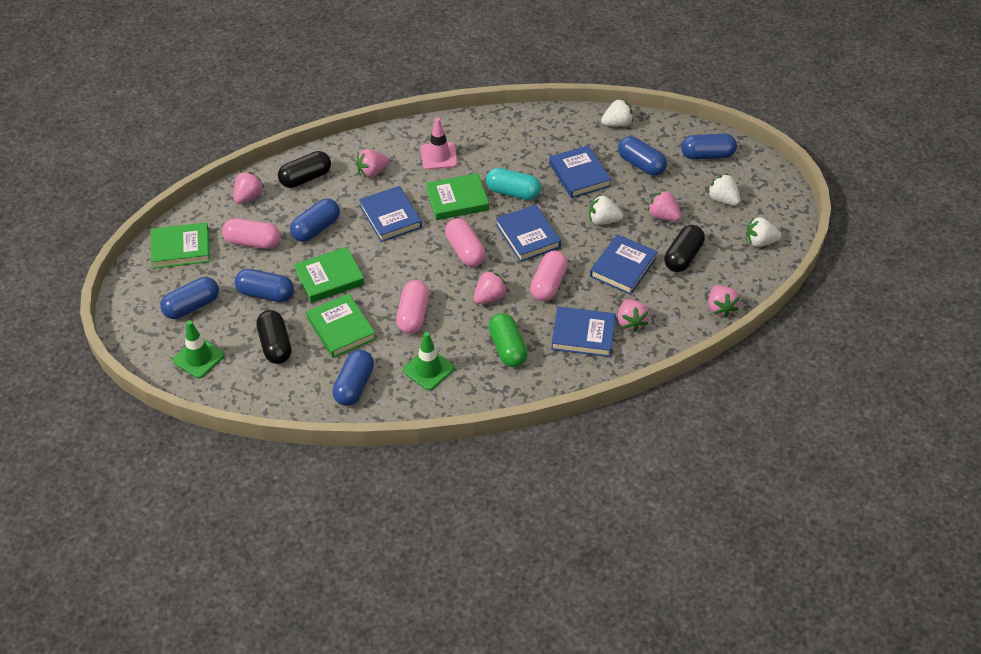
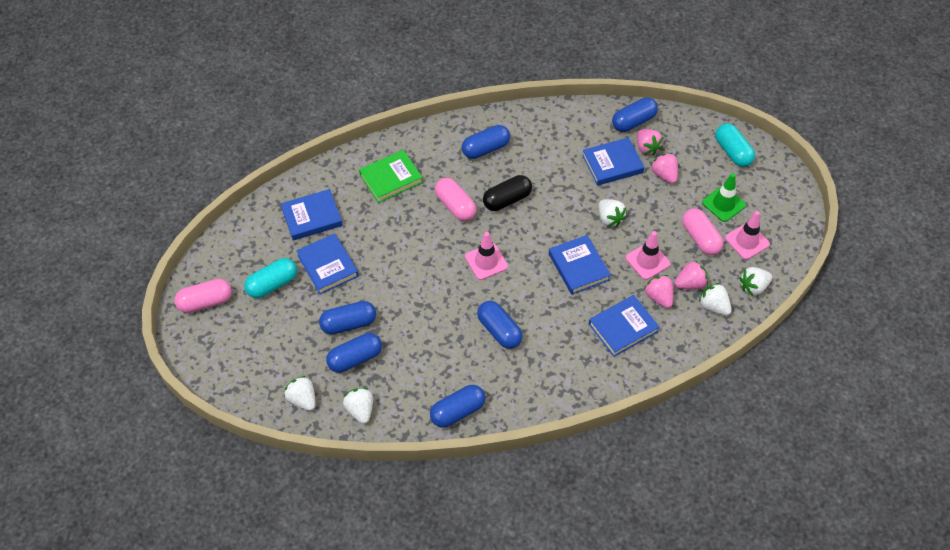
black capsule: 3 -> 1
green book: 4 -> 1
green capsule: 1 -> 0
green traffic cone: 2 -> 1
pink capsule: 4 -> 3
pink strawberry: 6 -> 4
pink traffic cone: 1 -> 3
turquoise capsule: 1 -> 2
white strawberry: 4 -> 5

